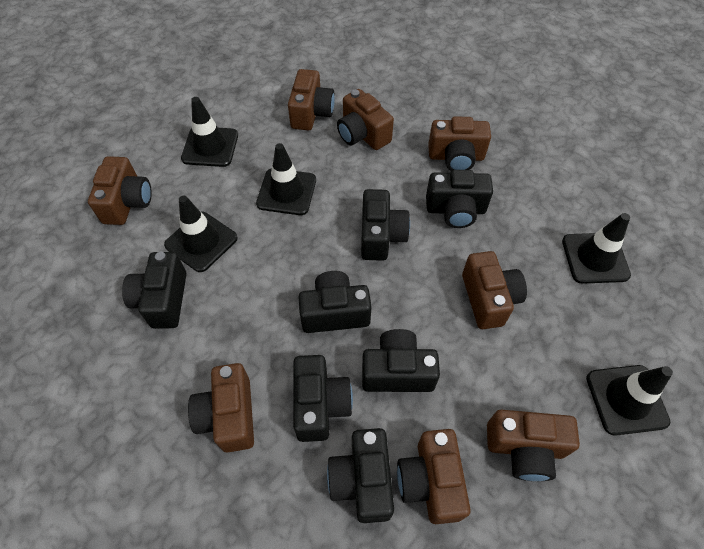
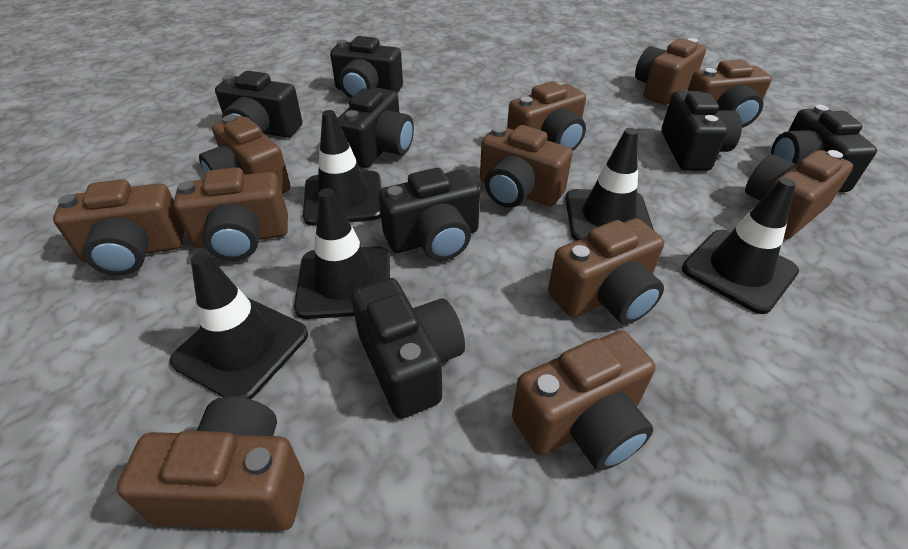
brown camera: 8 -> 11

